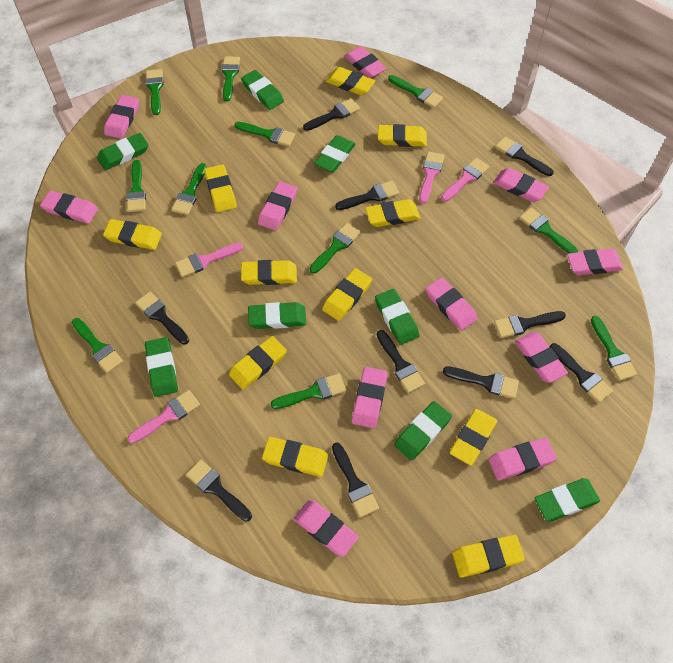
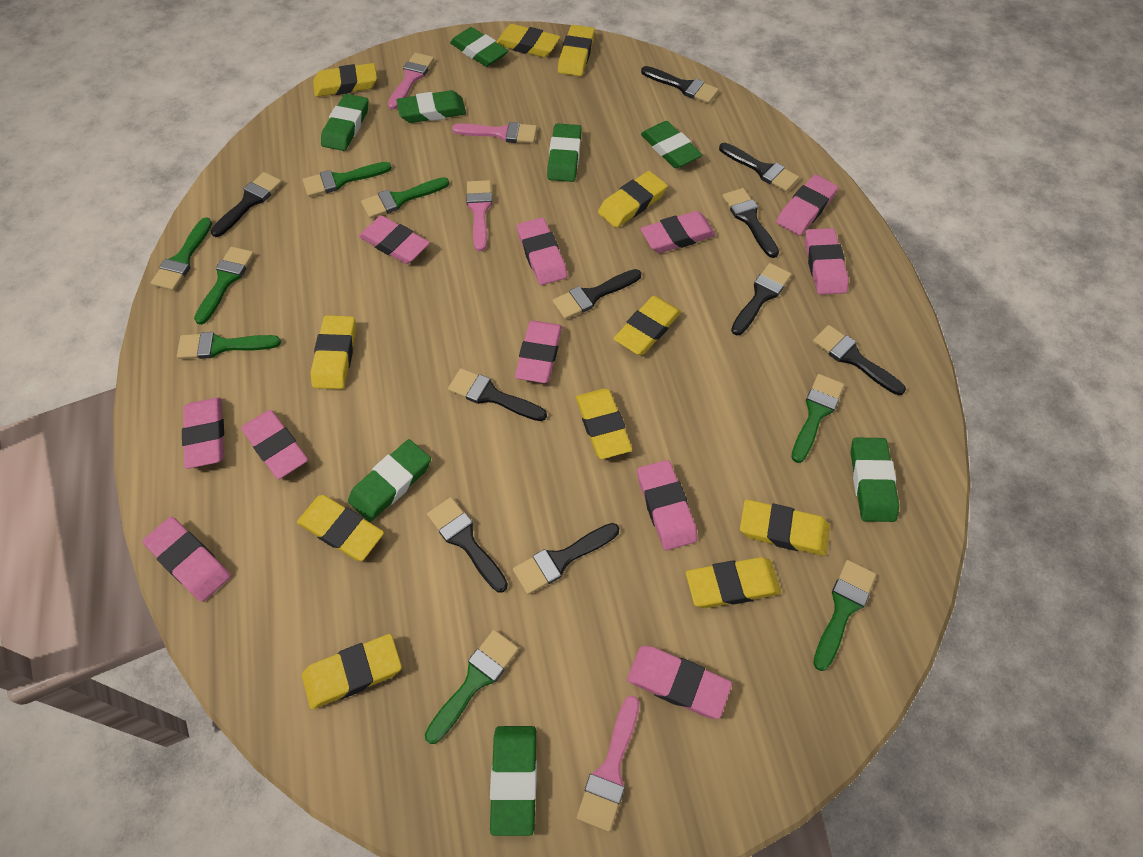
green brush: 11 -> 8

